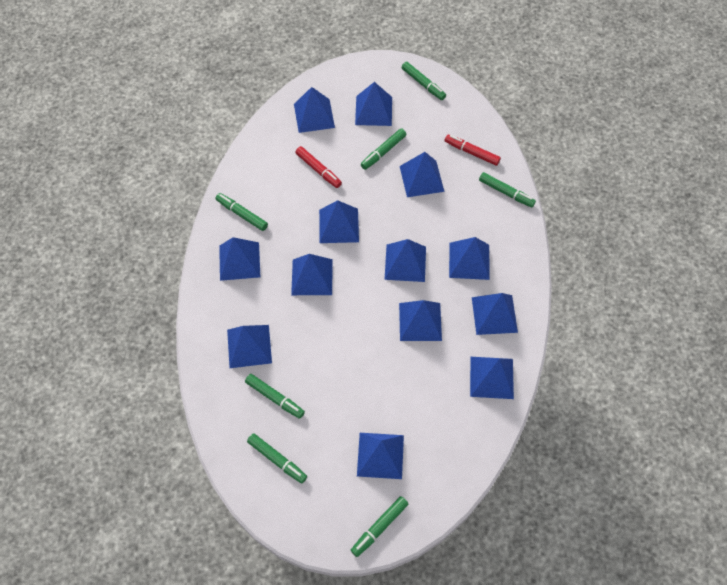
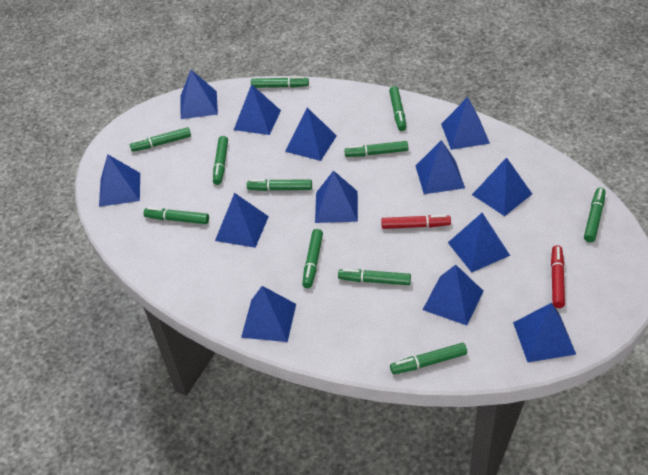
green marker: 7 -> 11

